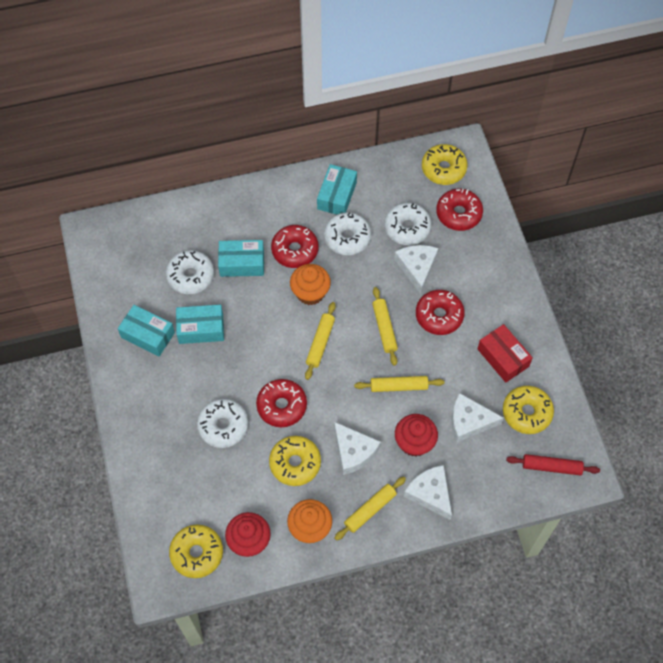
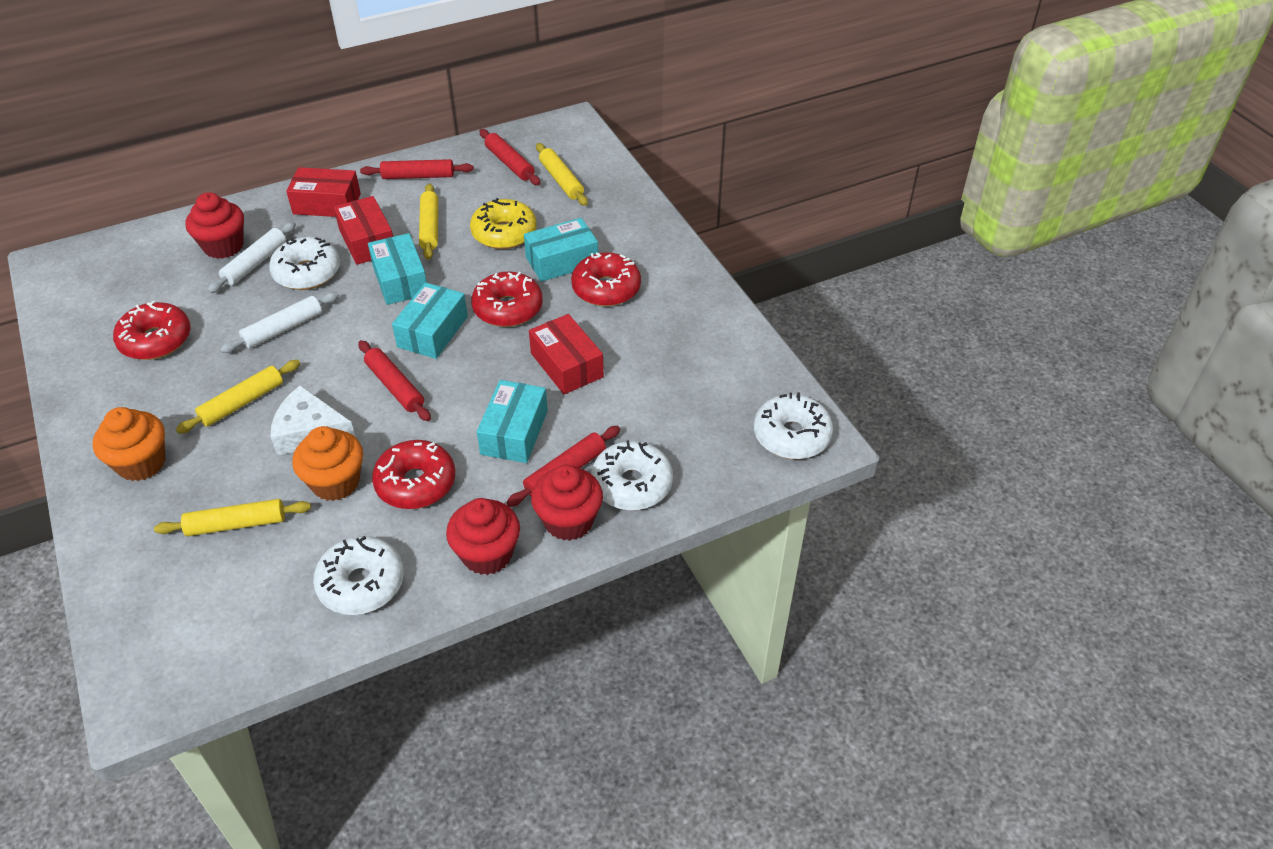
red box: 1 -> 3
red cupcake: 2 -> 3
red rolling pin: 1 -> 4
white cheese: 4 -> 1
white rolling pin: 0 -> 2
yellow donut: 4 -> 1

